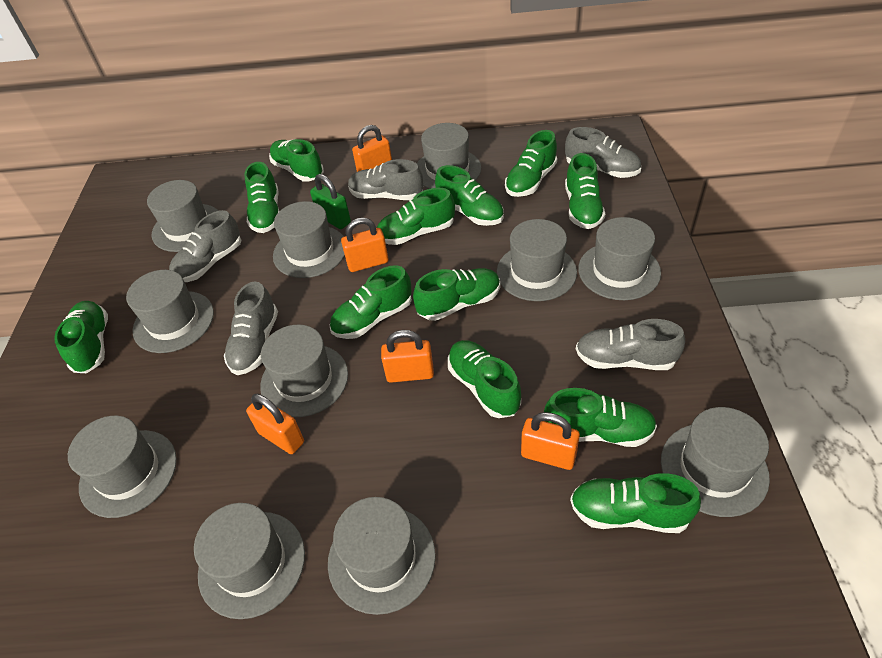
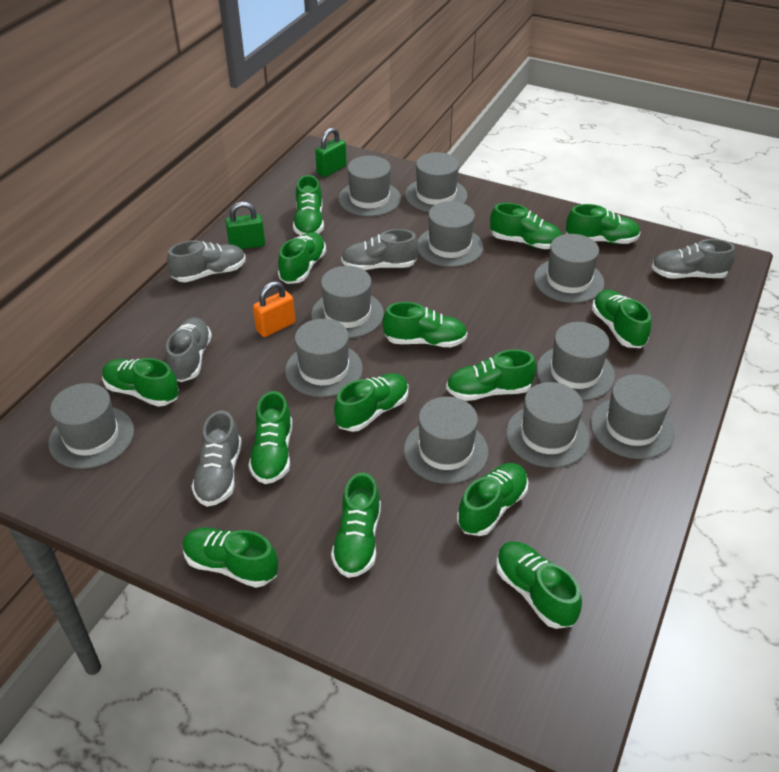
green padlock: 1 -> 2
green shoe: 12 -> 14
orange padlock: 5 -> 1

